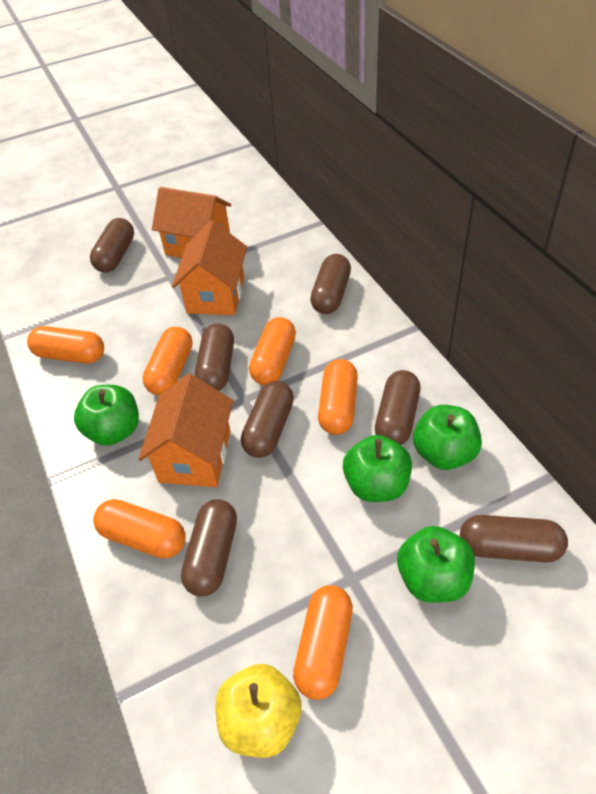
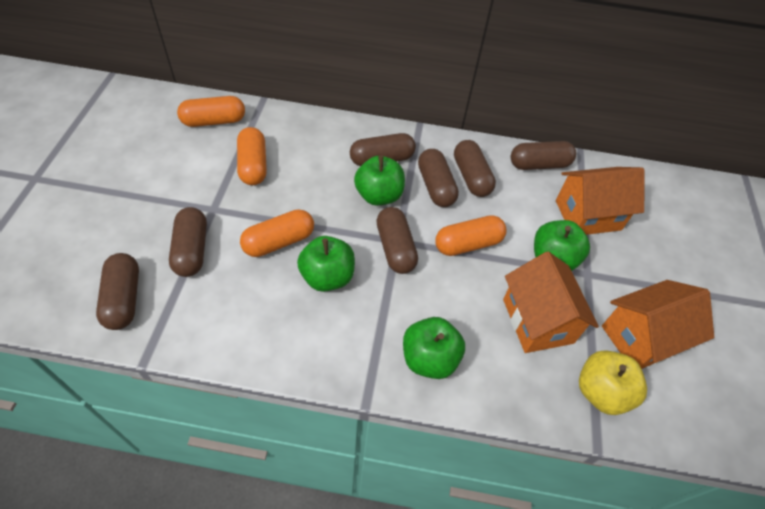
orange capsule: 6 -> 4

